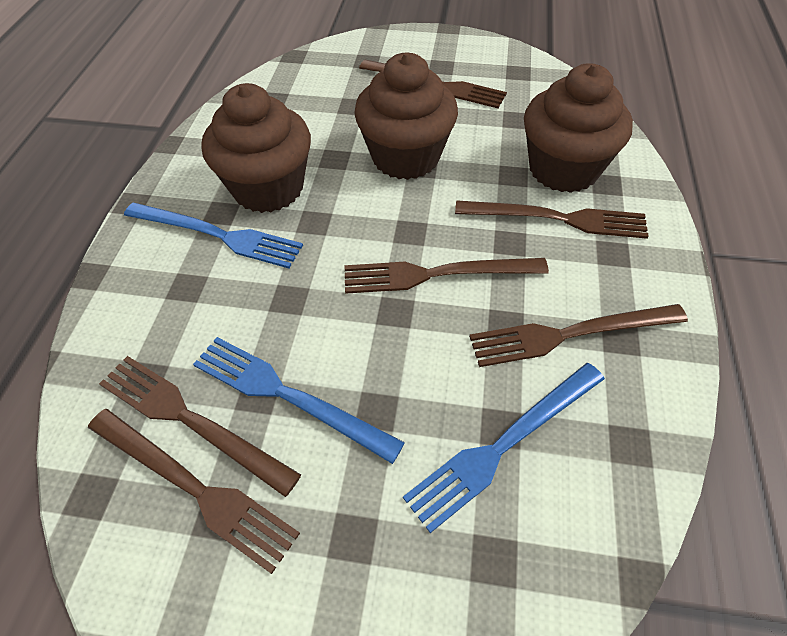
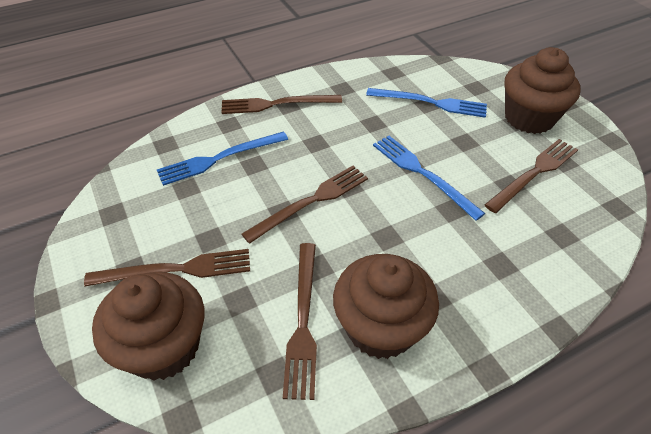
brown fork: 6 -> 5

